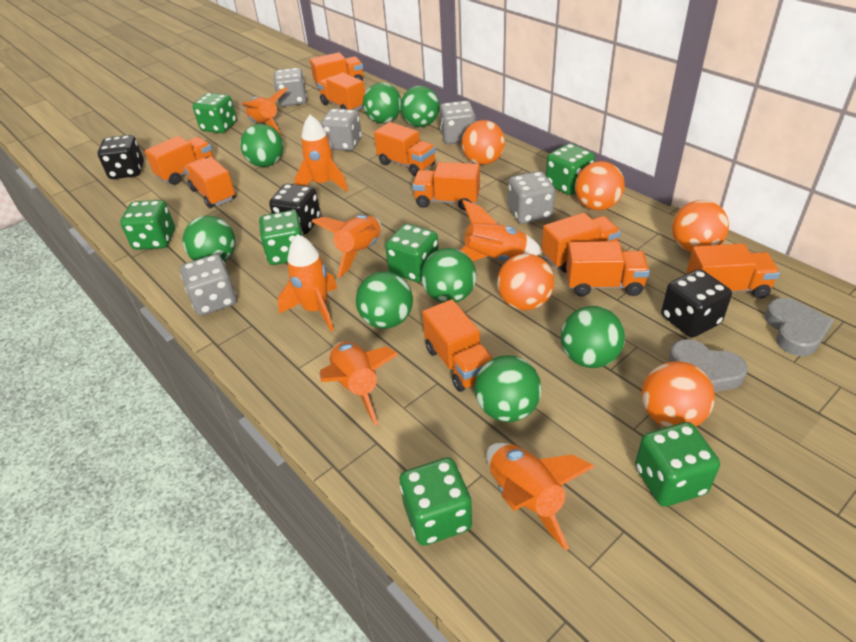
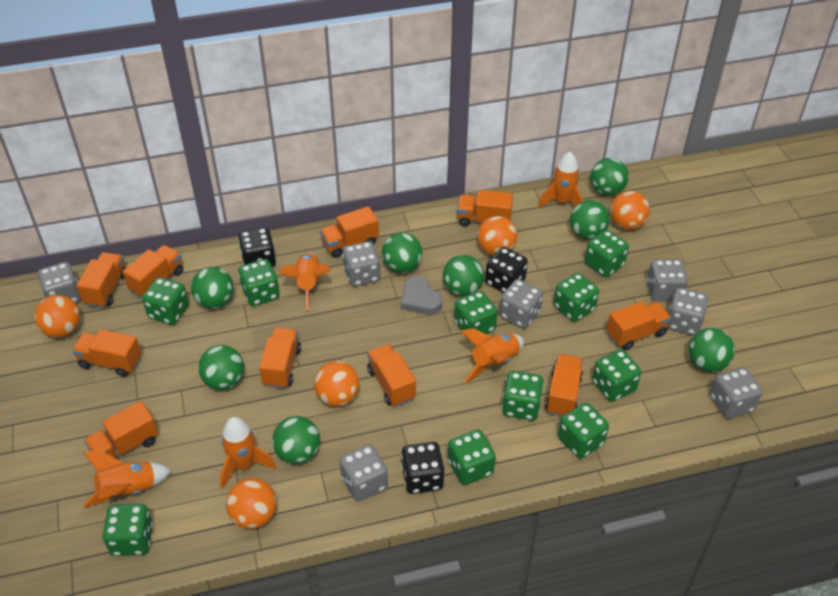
green dice: 7 -> 10
grey dice: 5 -> 7
grey heart: 2 -> 1
orange rocket: 7 -> 5

